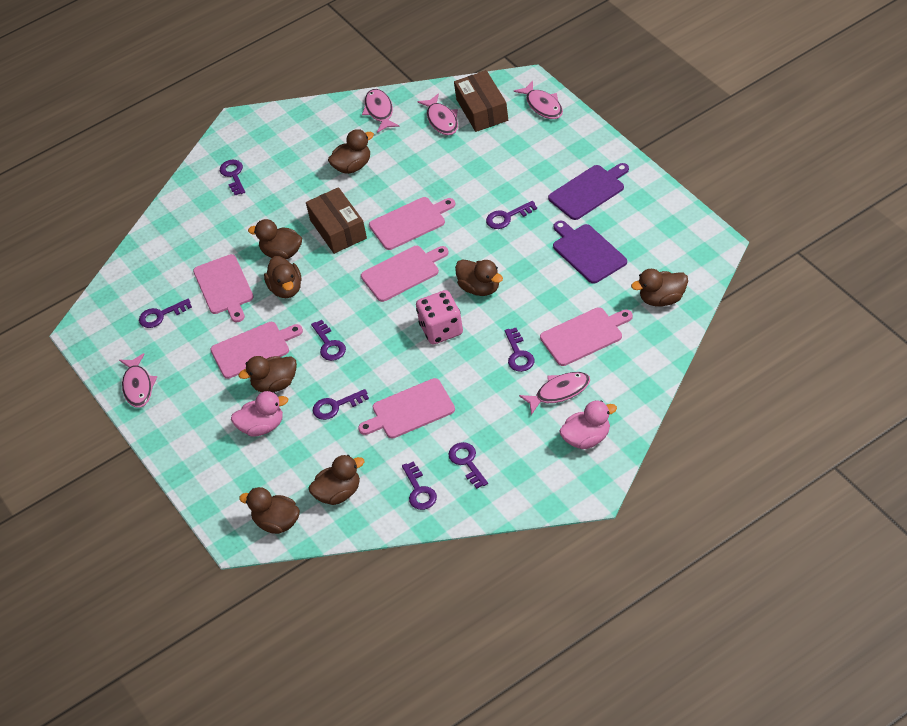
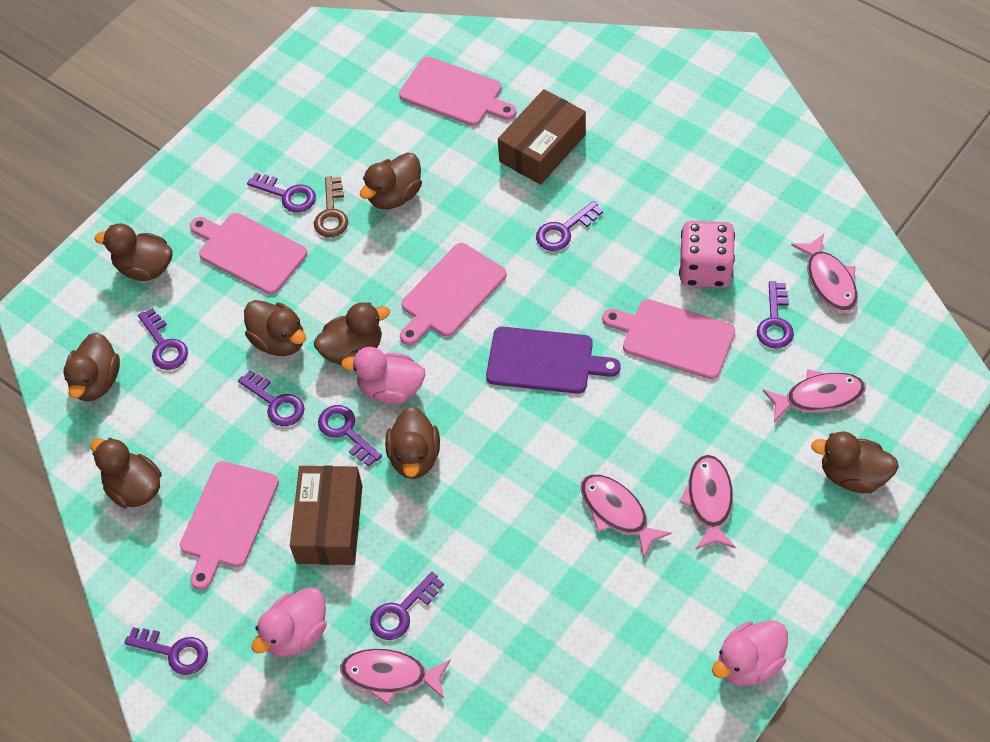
brown key: 0 -> 1
pink cutting board: 6 -> 5
pink duck: 2 -> 3
purple cutting board: 2 -> 1

